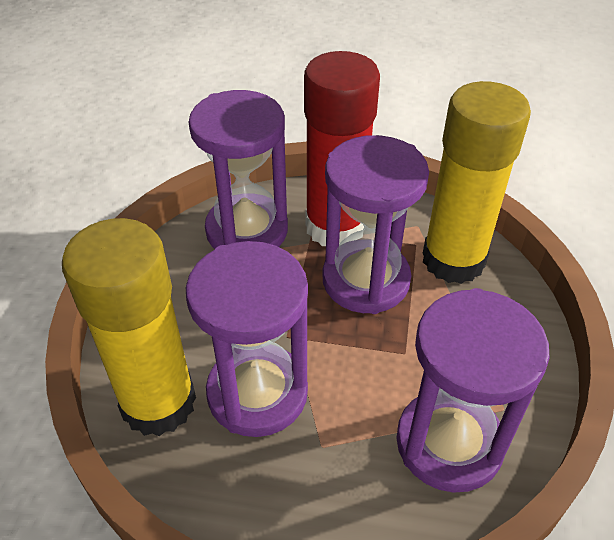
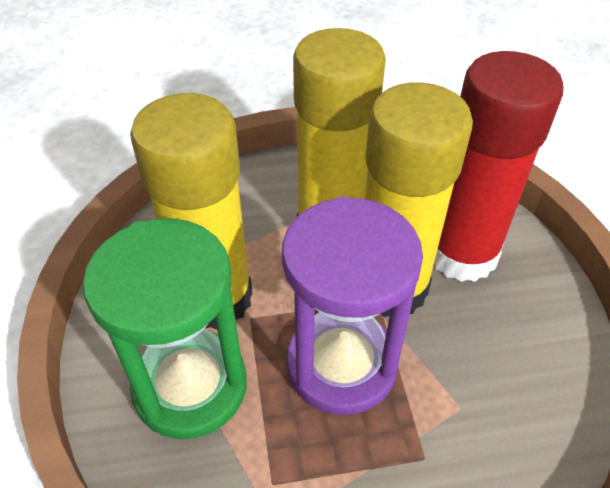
green hourglass: 0 -> 1
purple hourglass: 4 -> 1
yellow glue stick: 2 -> 3

